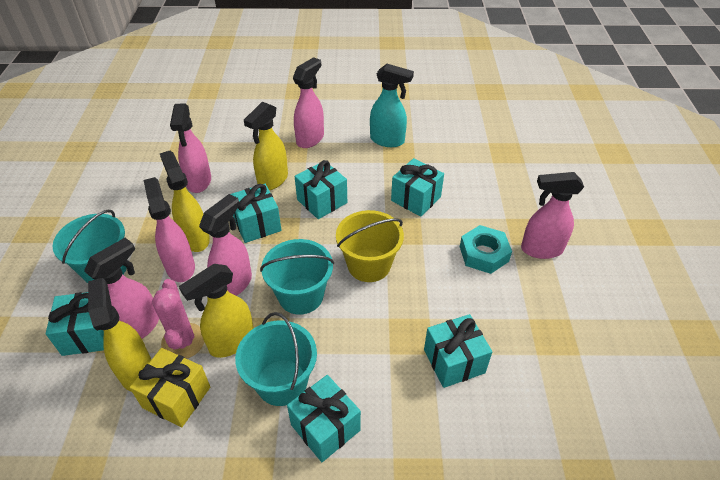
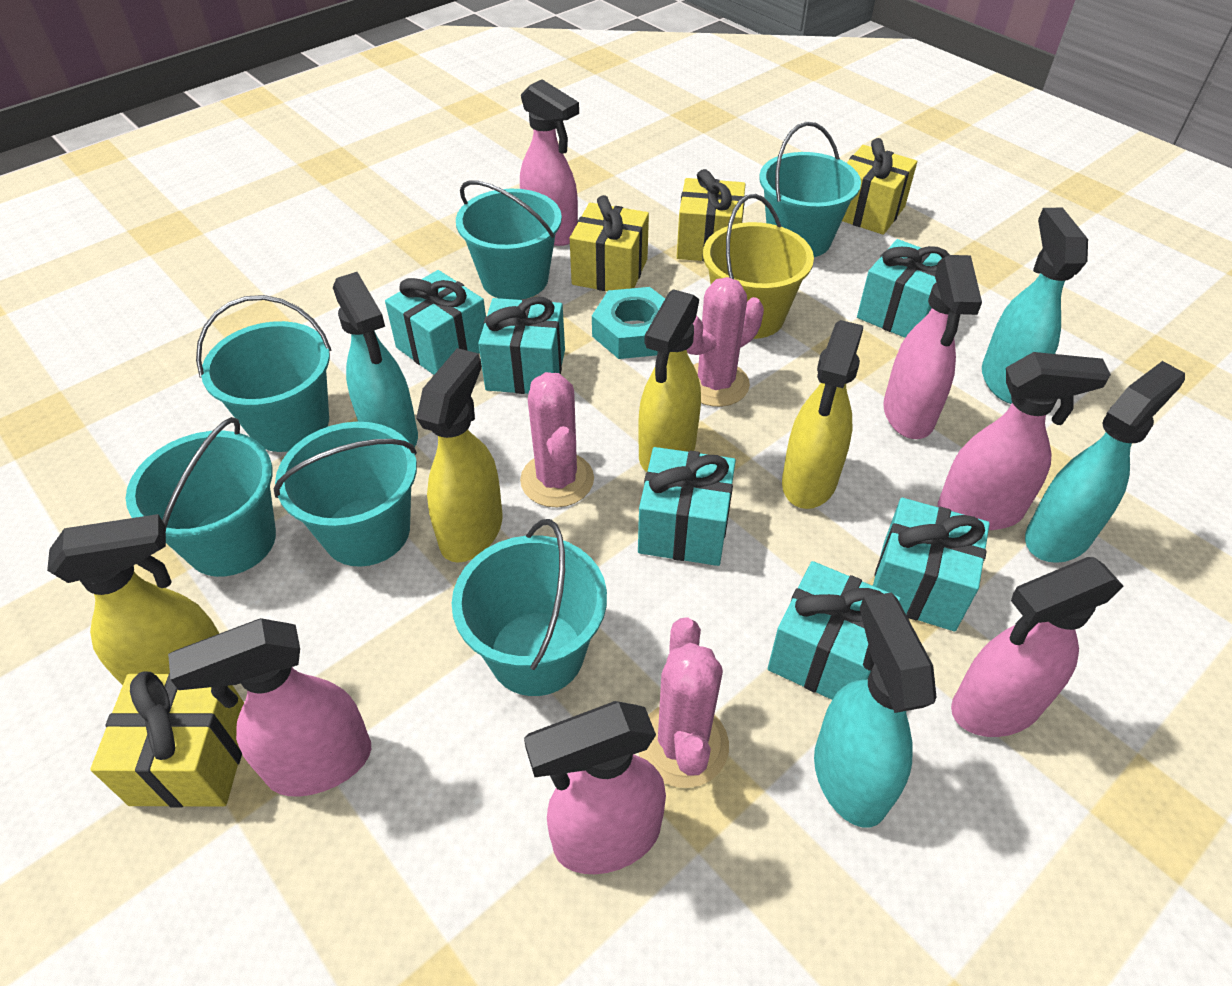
pink cactus: 1 -> 3
turquoise bucket: 3 -> 6
turquoise spray bottle: 1 -> 4
yellow gift: 1 -> 4

